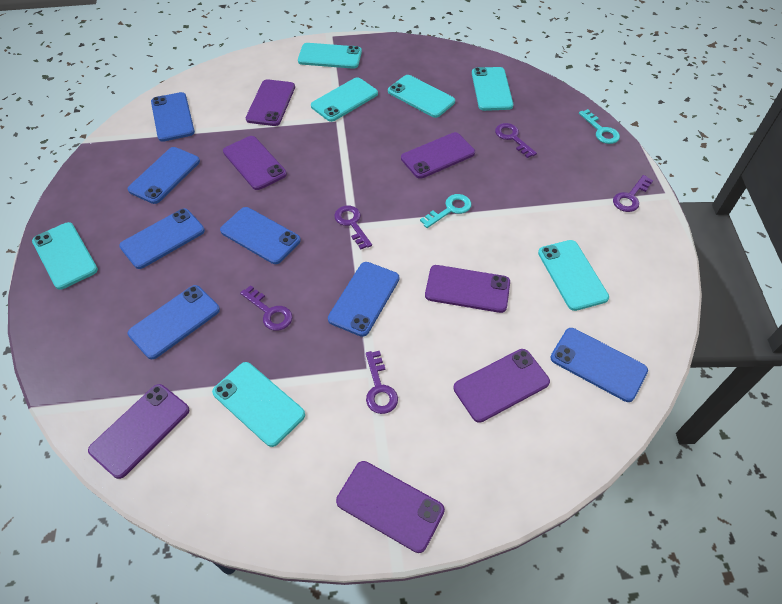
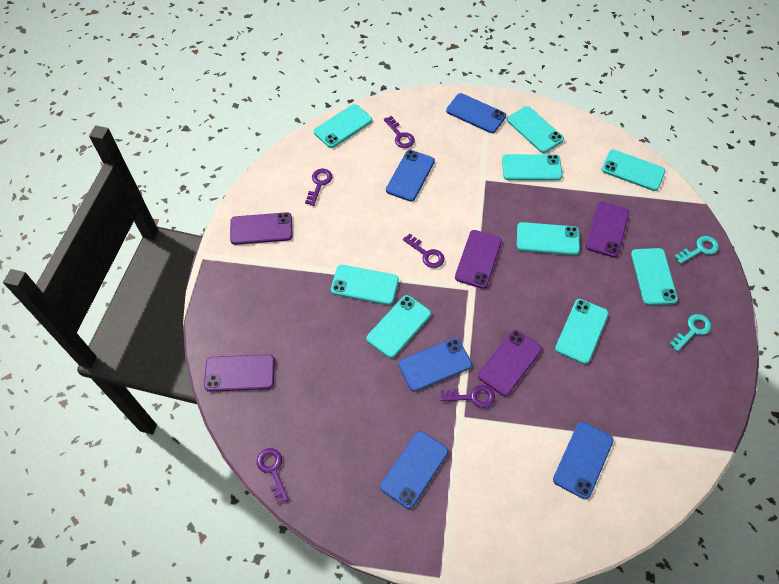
blue phone: 7 -> 5
purple phone: 7 -> 5
turquoise phone: 7 -> 9

